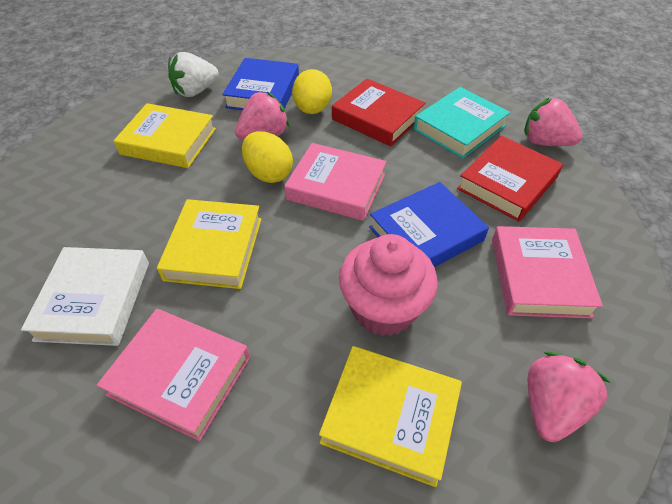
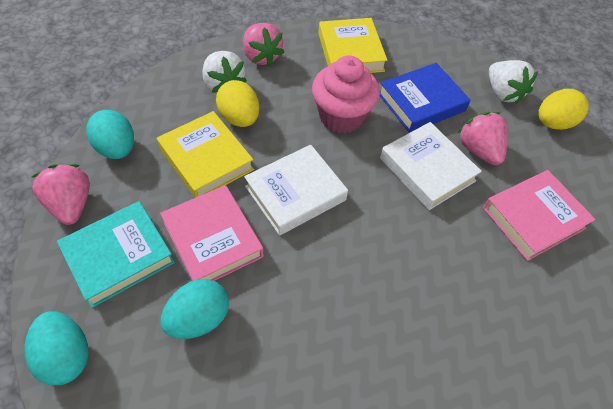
blue book: 2 -> 1
pink book: 3 -> 2
red book: 2 -> 0
turquoise egg: 0 -> 3
white book: 1 -> 2
white strawberry: 1 -> 2
yellow book: 3 -> 2

